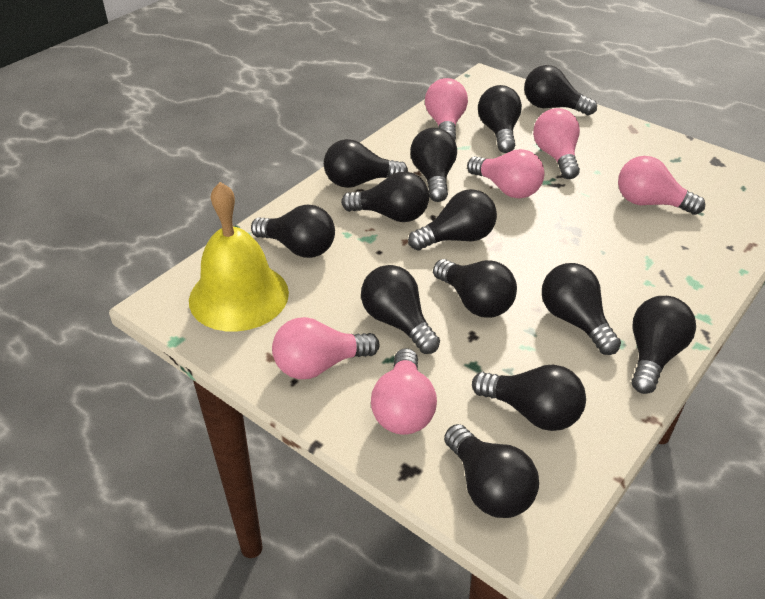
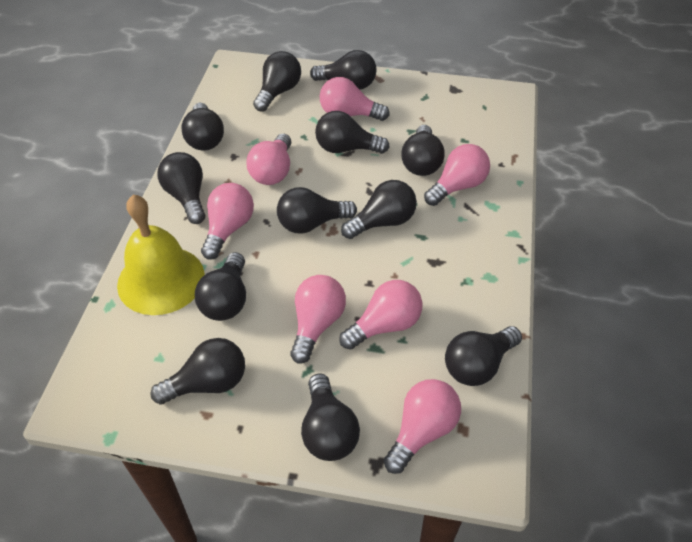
black light bulb: 13 -> 12
pink light bulb: 6 -> 7

